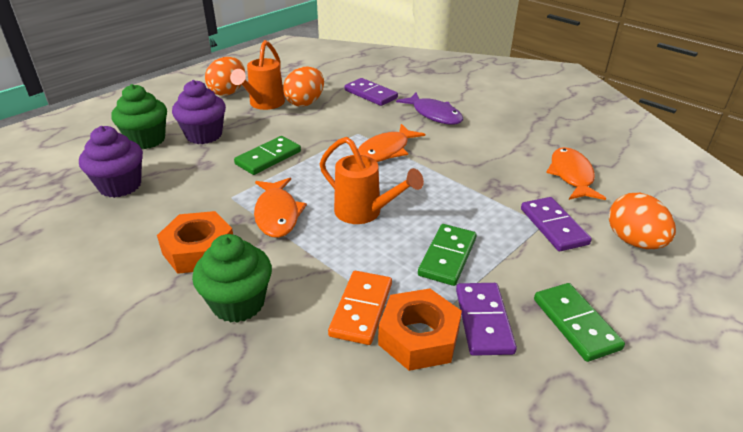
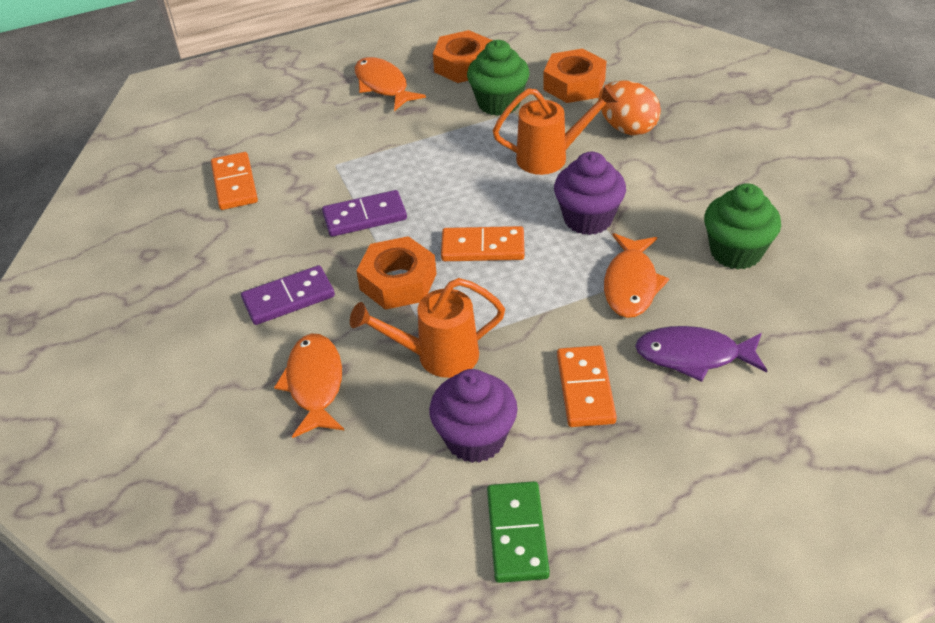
green domino: 3 -> 1
orange domino: 1 -> 3
orange egg: 3 -> 1
orange nut: 2 -> 3
purple domino: 3 -> 2

